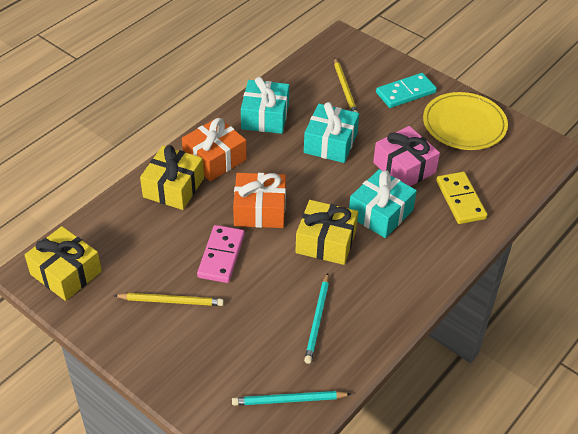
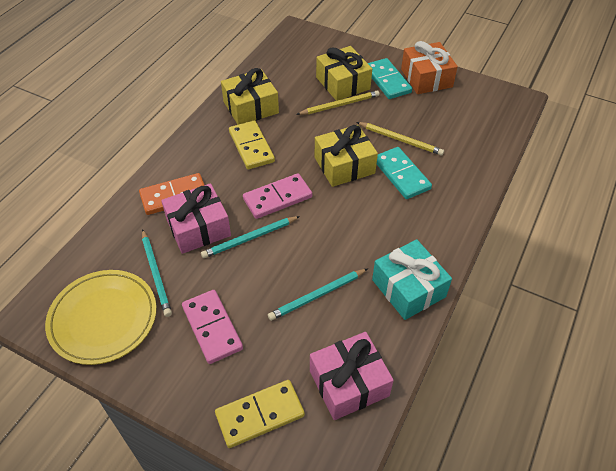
orange domino: 0 -> 1
orange gift: 2 -> 1
pink domino: 1 -> 2
pink gift: 1 -> 2
turquoise domino: 1 -> 2
turquoise gift: 3 -> 1
turquoise pencil: 2 -> 3
yellow domino: 1 -> 2

